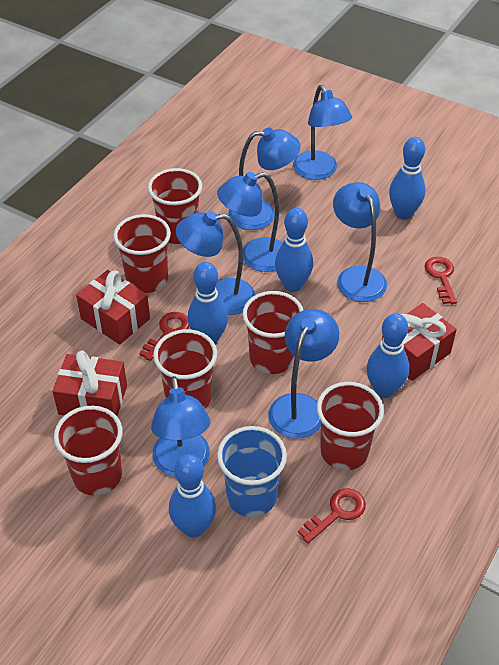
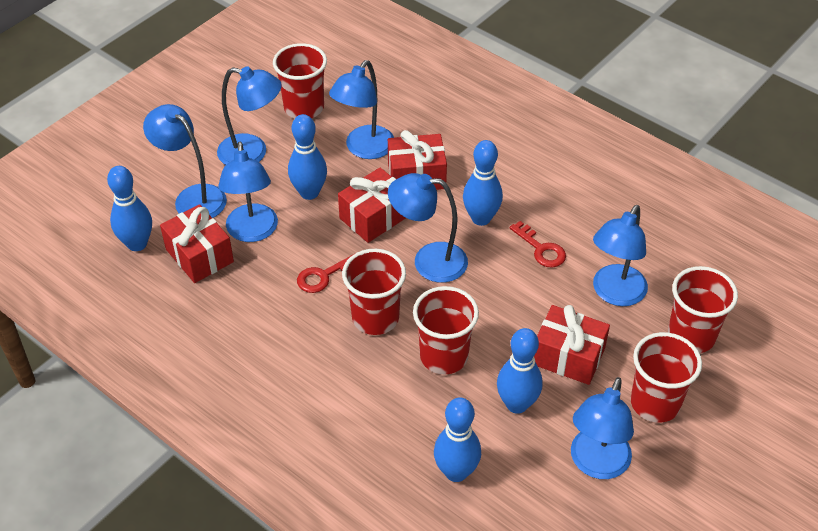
blue cup: 1 -> 0
red cup: 6 -> 5
red gift: 3 -> 4
red key: 3 -> 2

